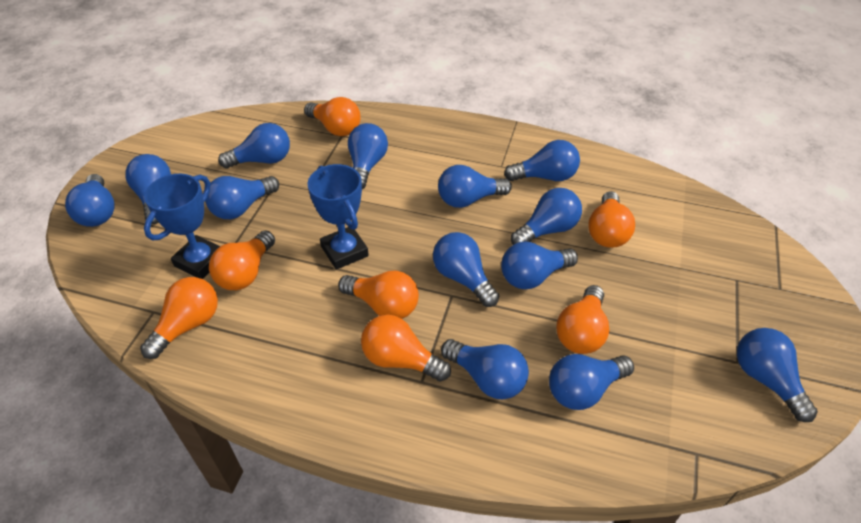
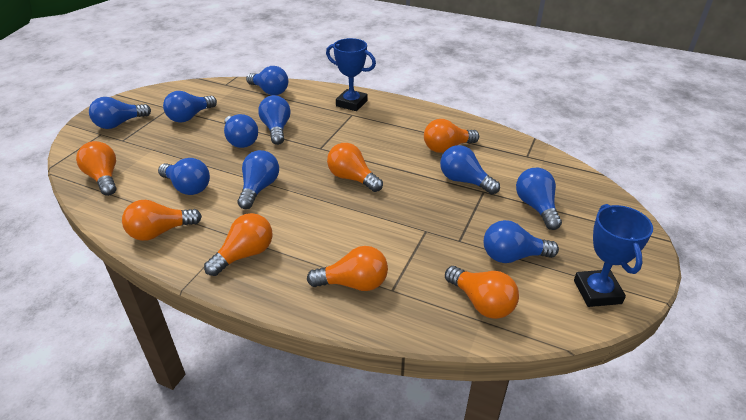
blue light bulb: 13 -> 10

